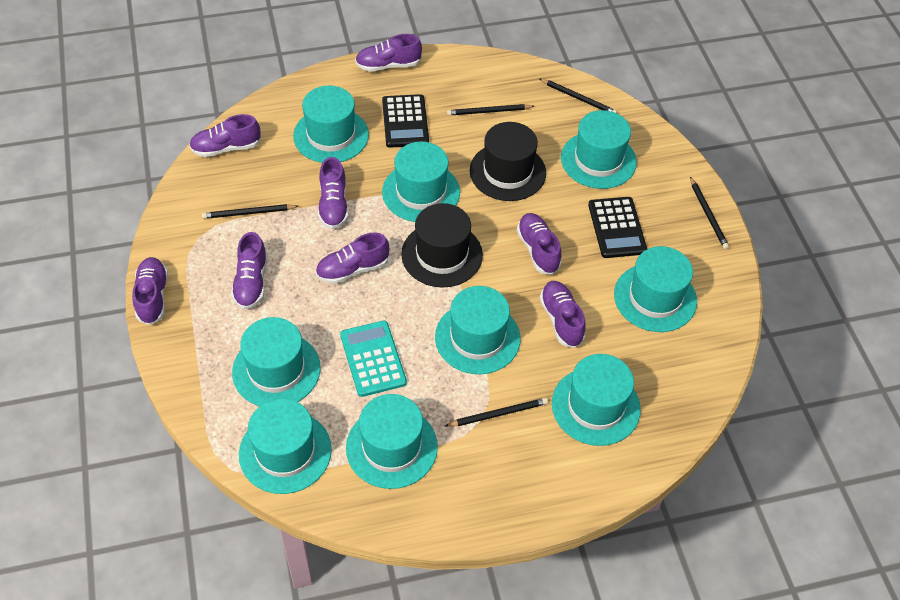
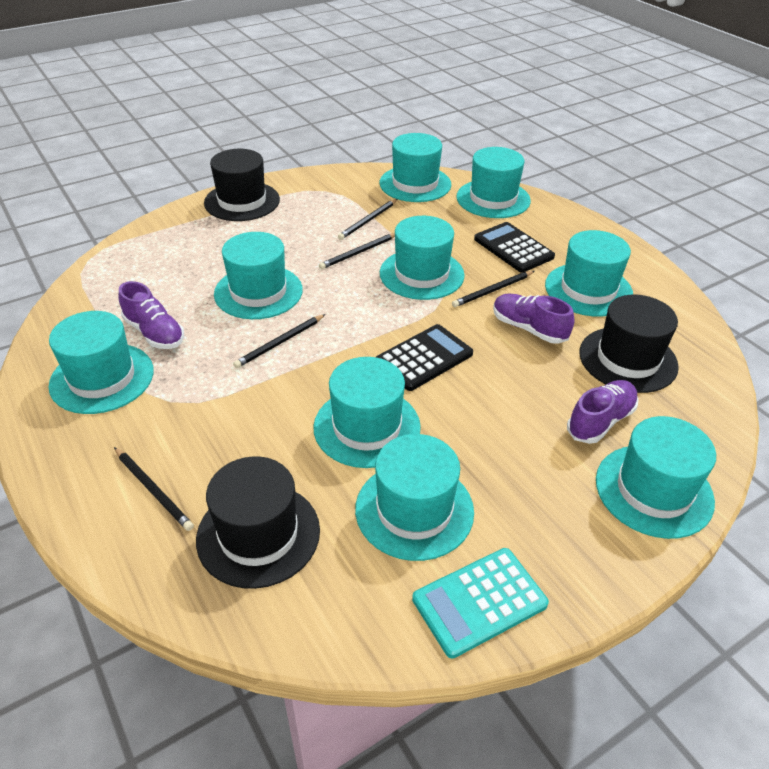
black hat: 2 -> 3
purple shoe: 8 -> 3

